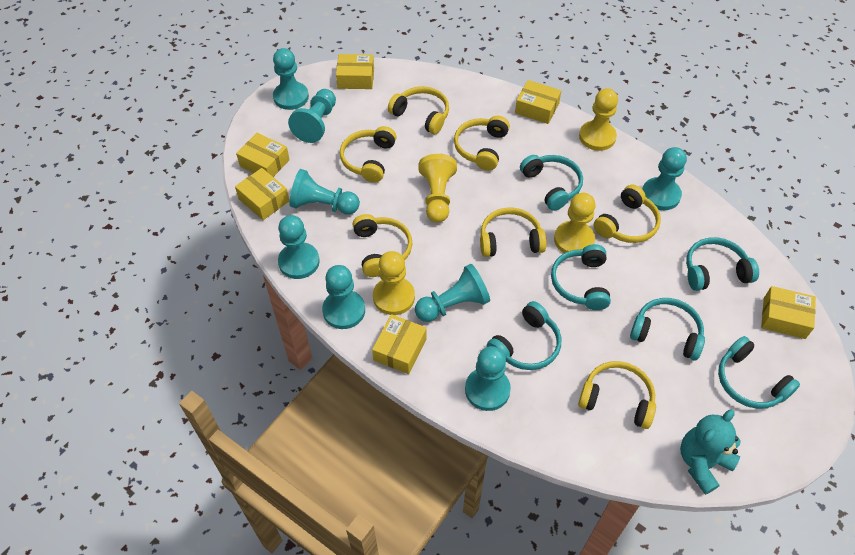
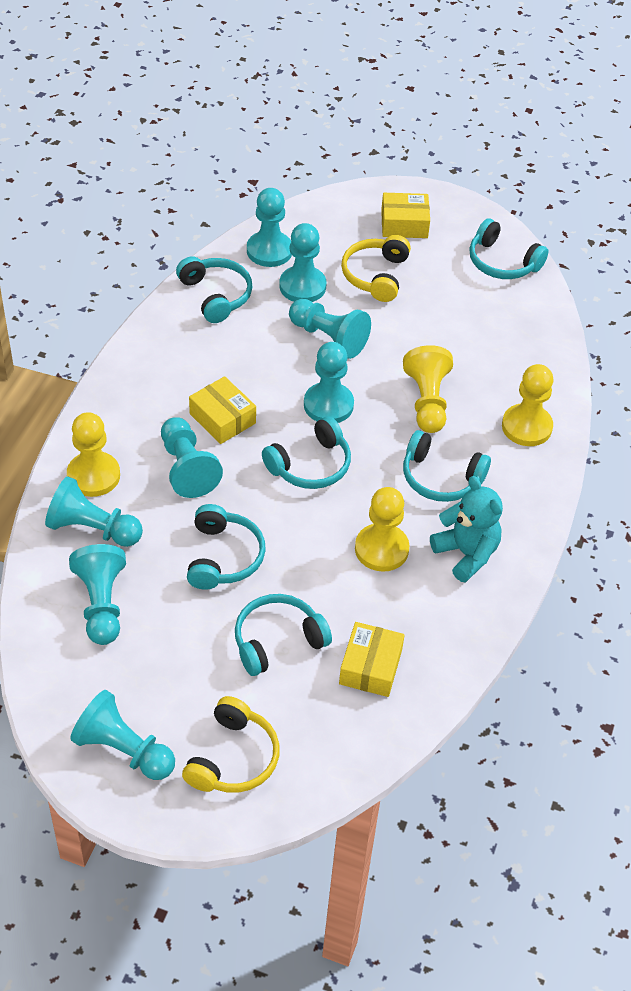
yellow box: 6 -> 3
yellow headphones: 7 -> 2

